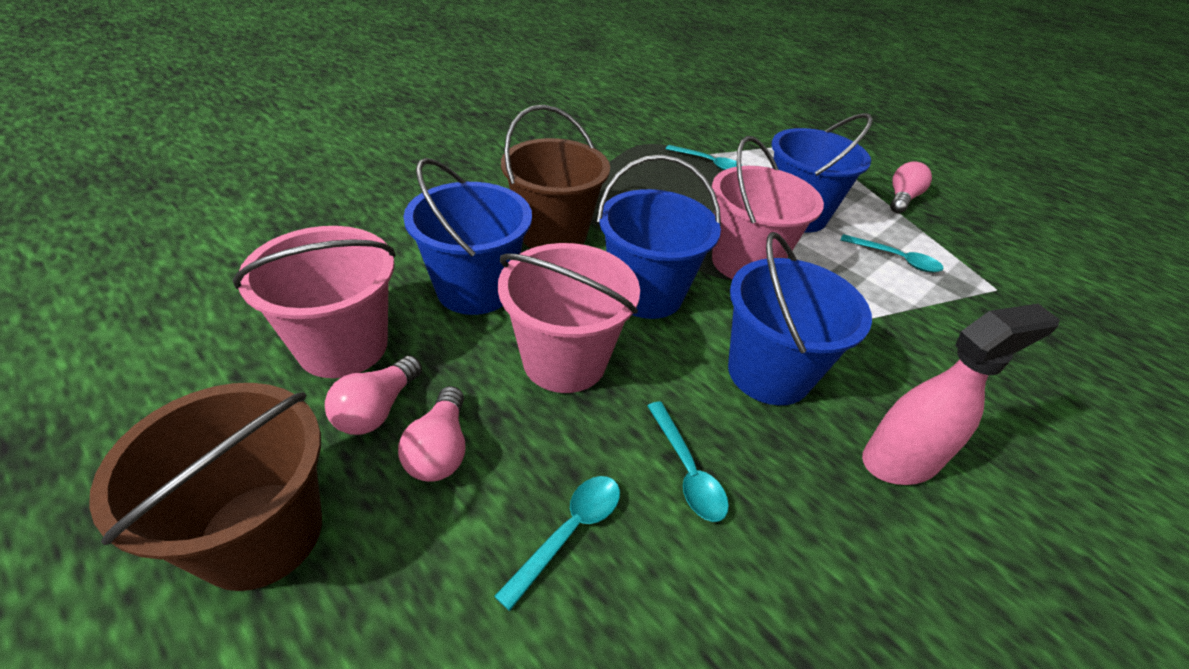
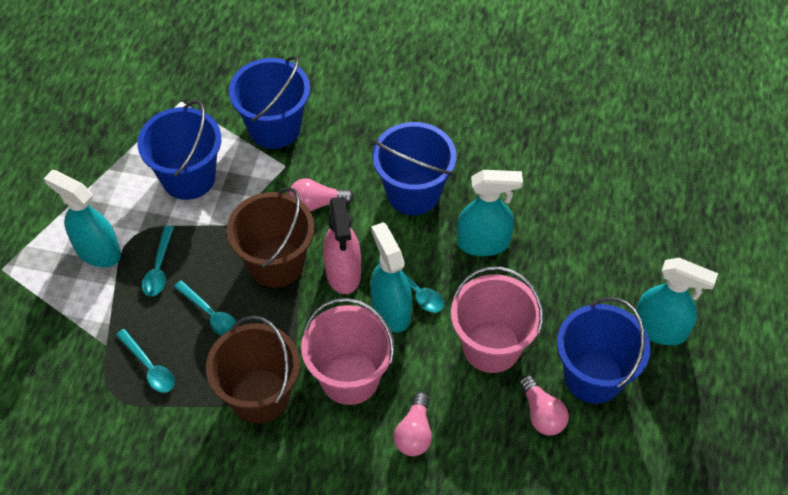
pink bucket: 3 -> 2
turquoise spray bottle: 0 -> 4

